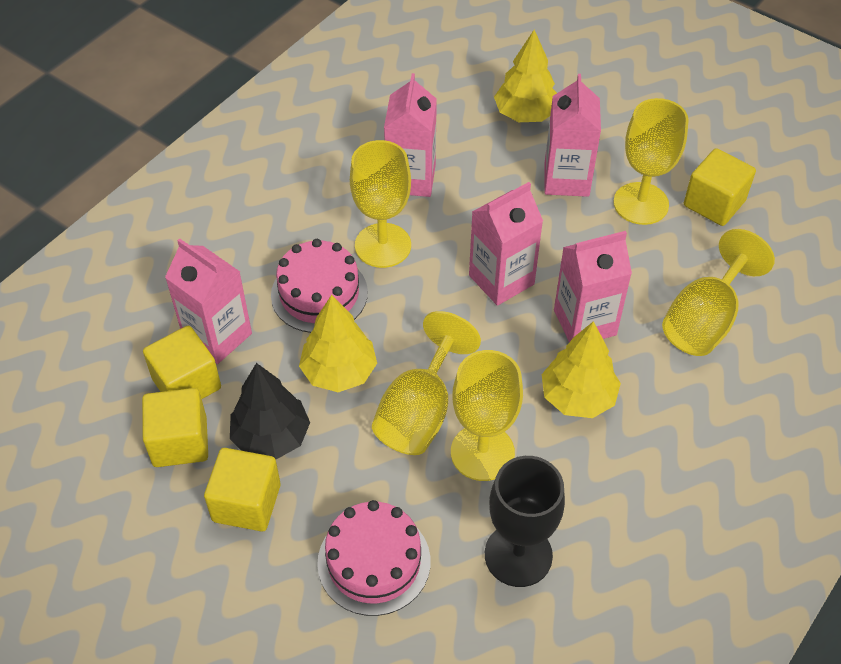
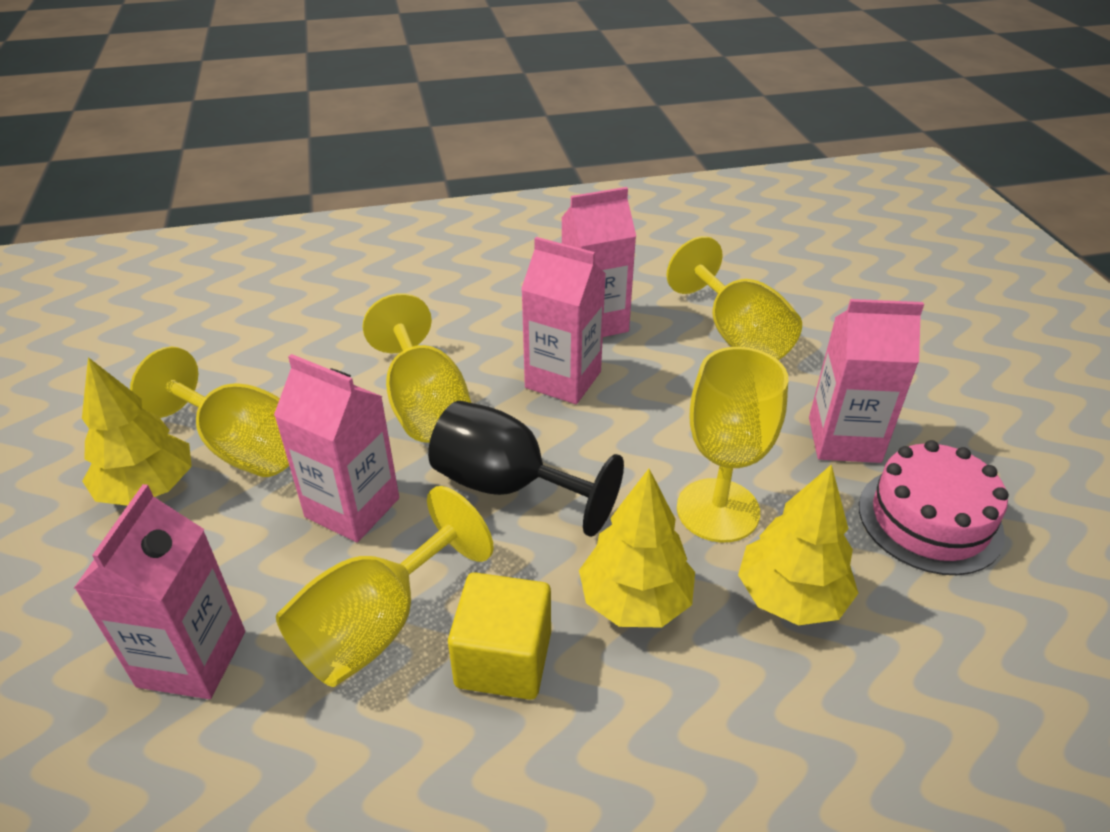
black tree: 1 -> 0
pink cake: 2 -> 1
yellow cube: 4 -> 1

